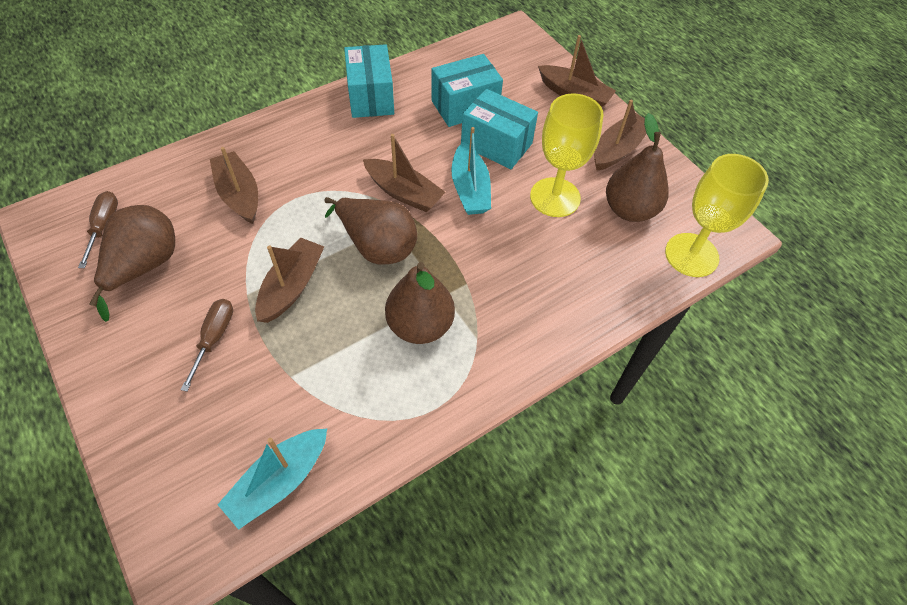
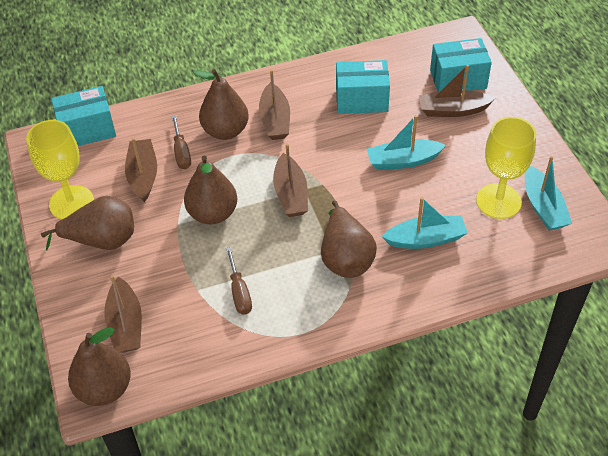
brown pear: 4 -> 5
turquoise boat: 2 -> 3

